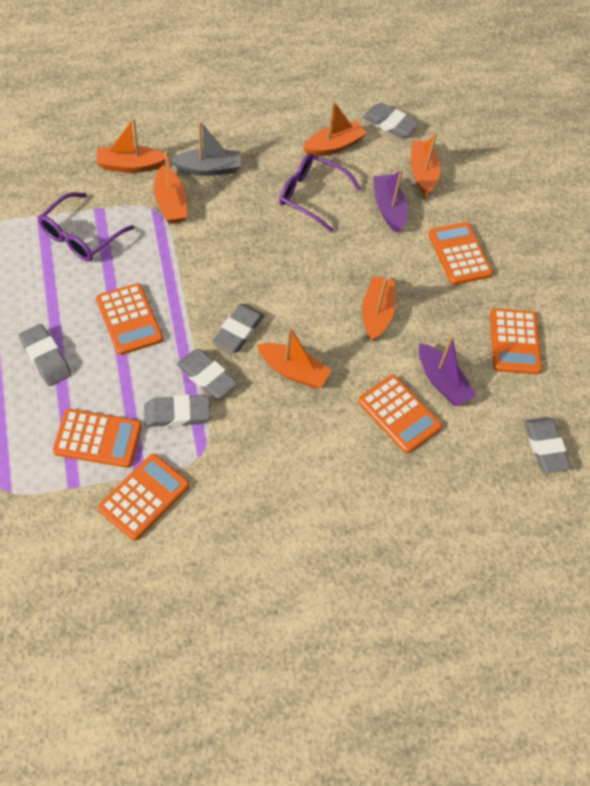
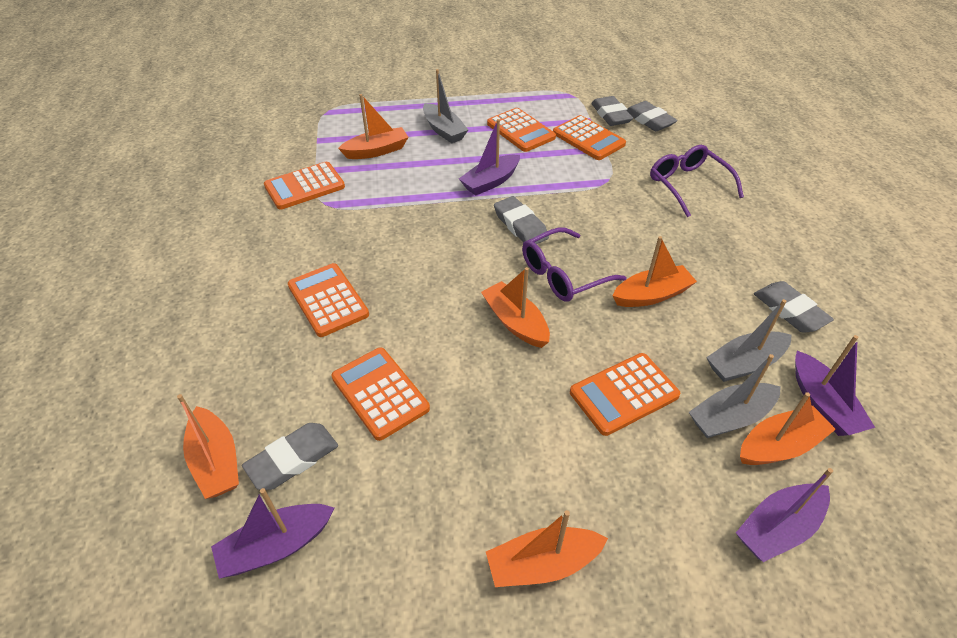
grey boat: 1 -> 3
grey eraser: 6 -> 5
purple boat: 2 -> 4

